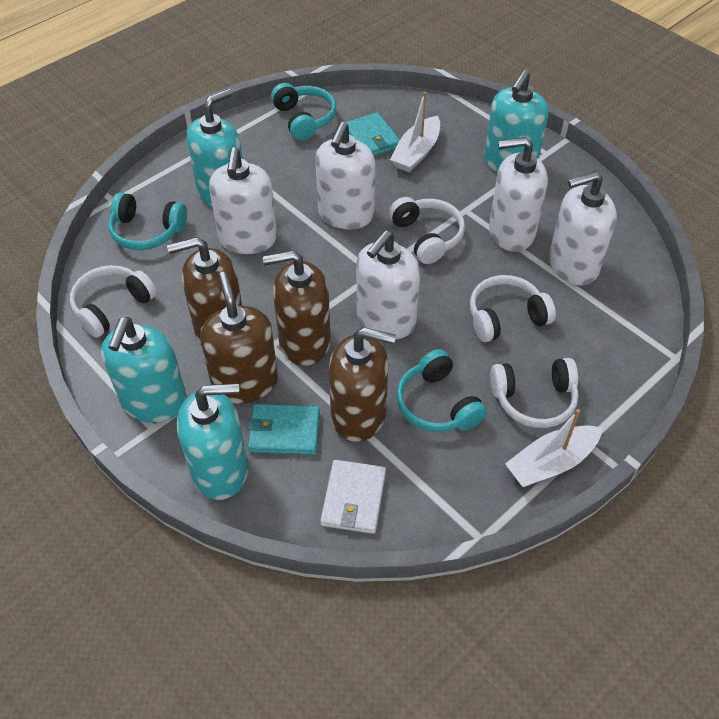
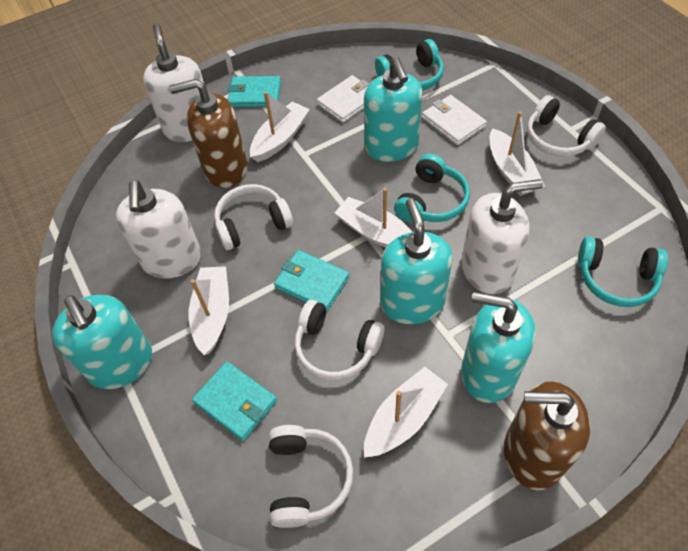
brown soap dispenser: 4 -> 2
turquoise wallet: 2 -> 3
white boat: 2 -> 5
white soap dispenser: 5 -> 3
white wallet: 1 -> 2

